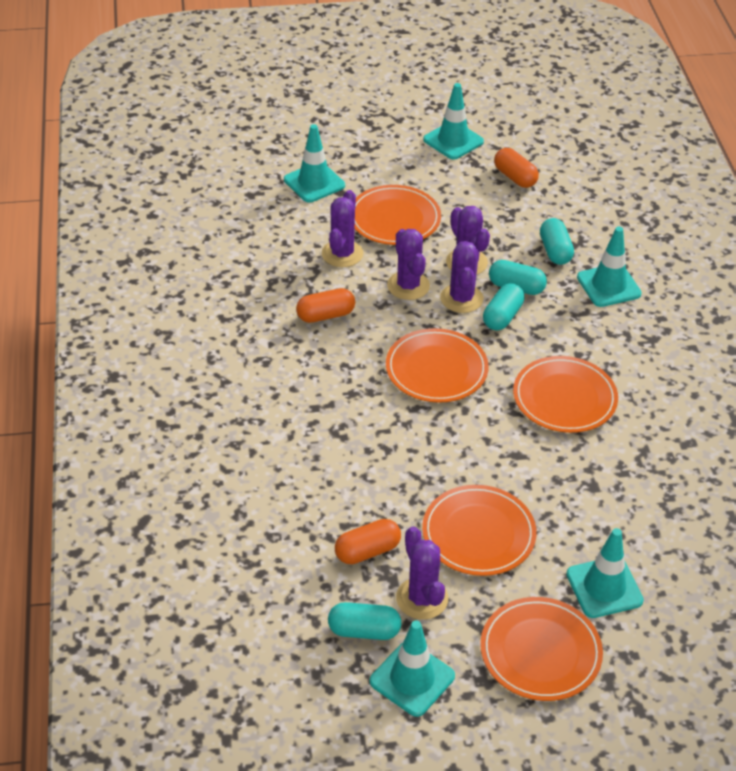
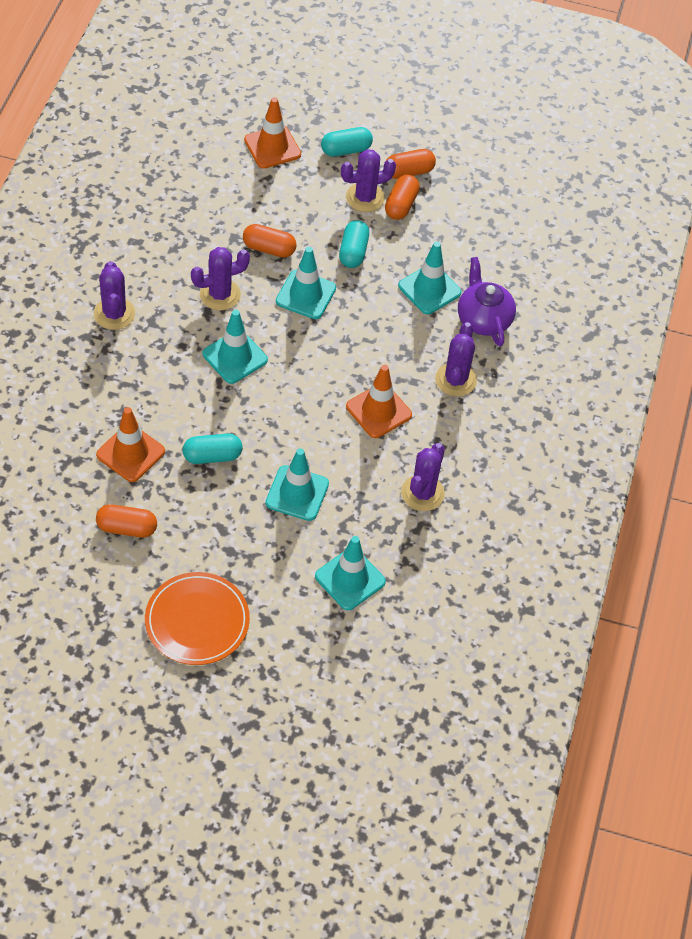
orange capsule: 3 -> 4
orange plate: 5 -> 1
orange traffic cone: 0 -> 3
purple teapot: 0 -> 1
turquoise capsule: 4 -> 3

